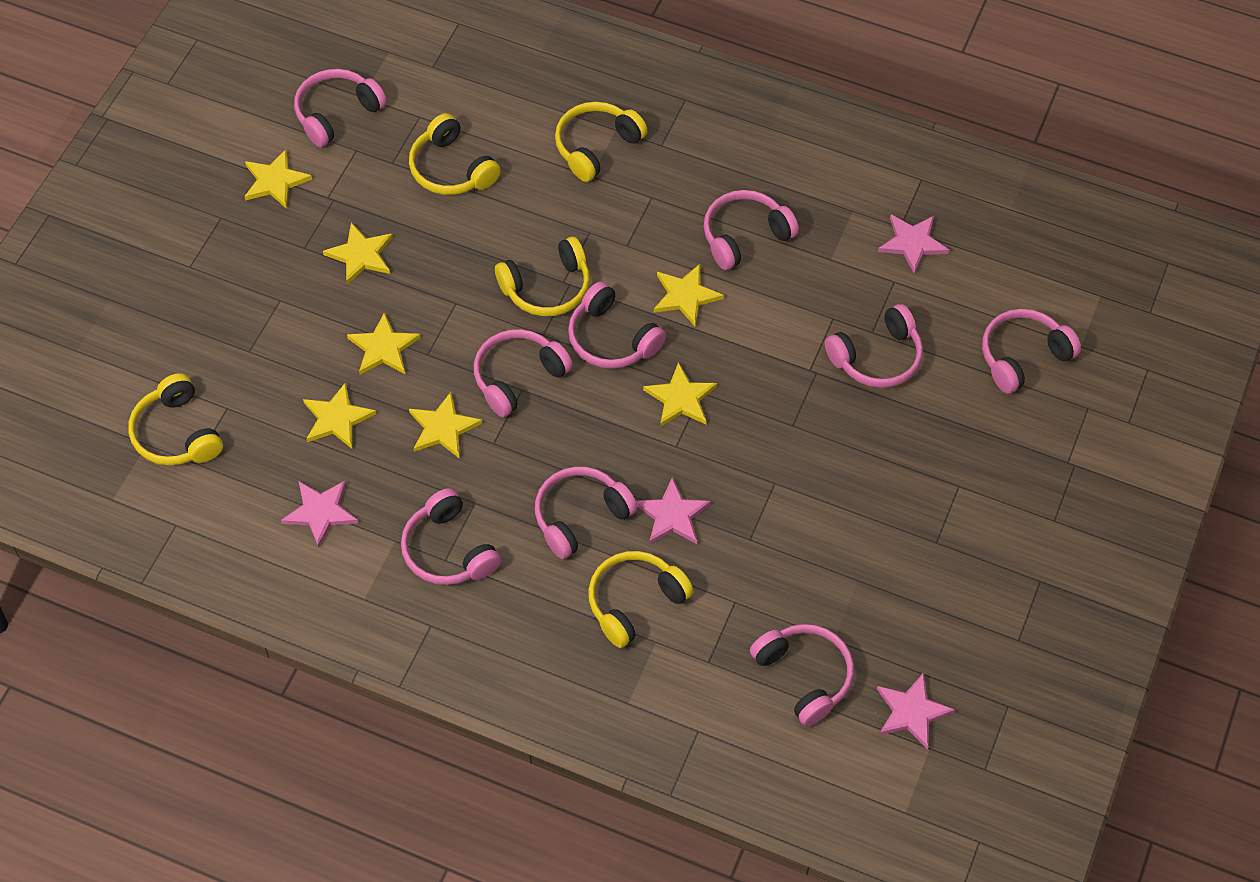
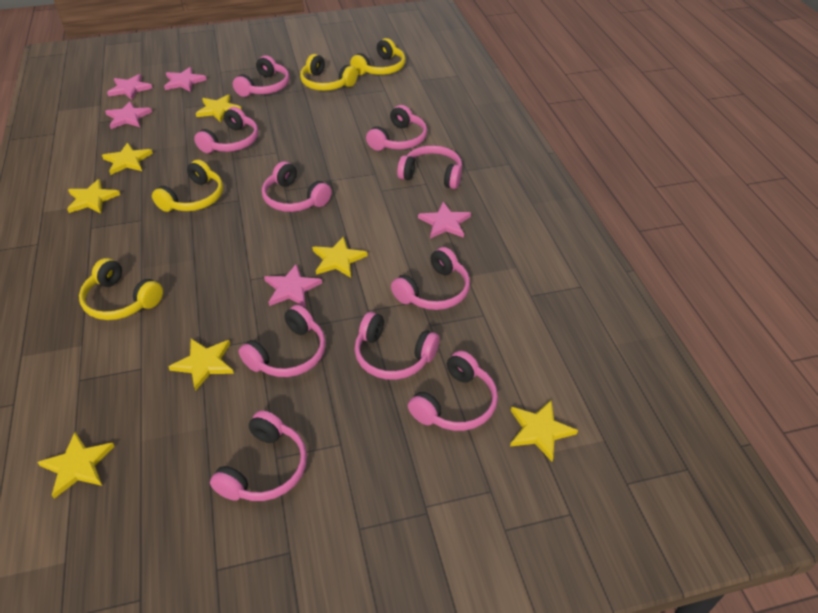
pink headphones: 9 -> 10
pink star: 4 -> 5
yellow headphones: 5 -> 4

